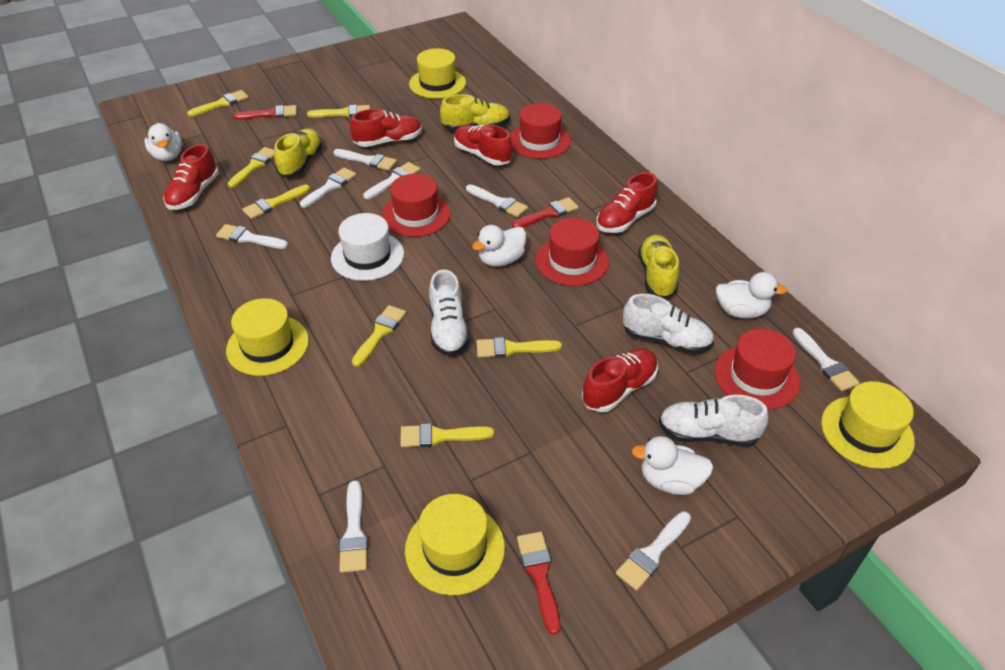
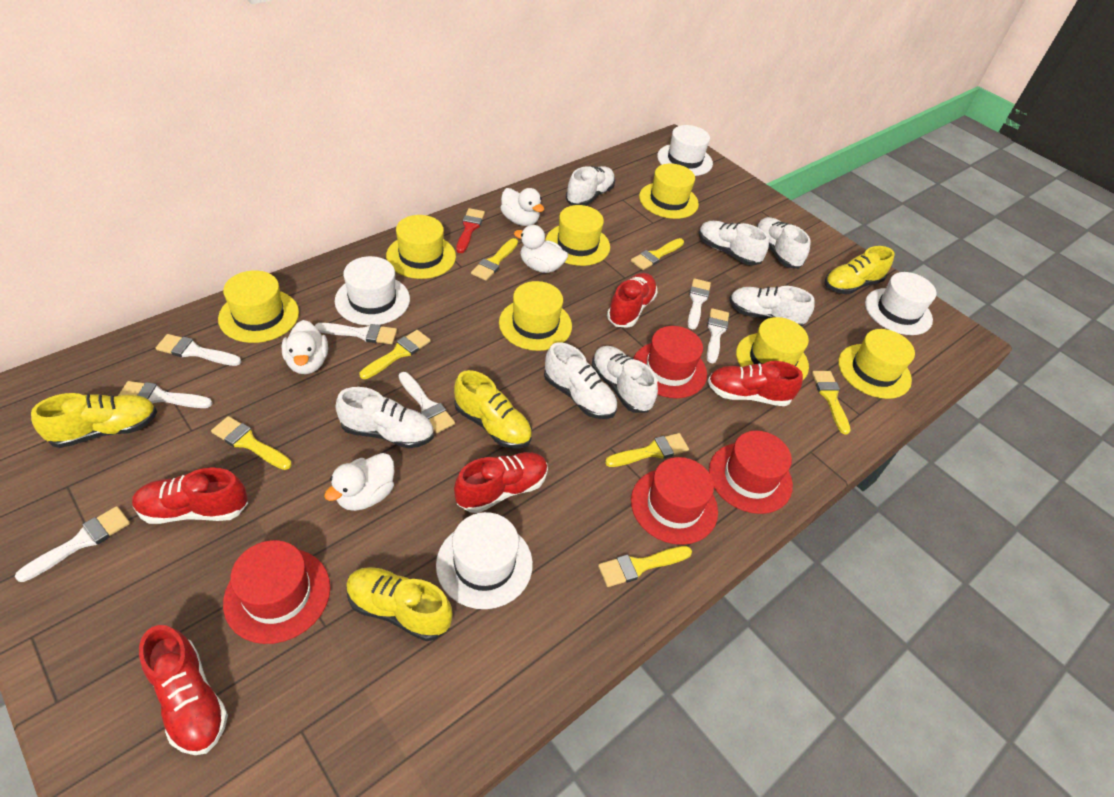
red brush: 3 -> 1
white brush: 8 -> 7
white hat: 1 -> 4
white shoe: 3 -> 7
yellow hat: 4 -> 7
yellow shoe: 3 -> 4

